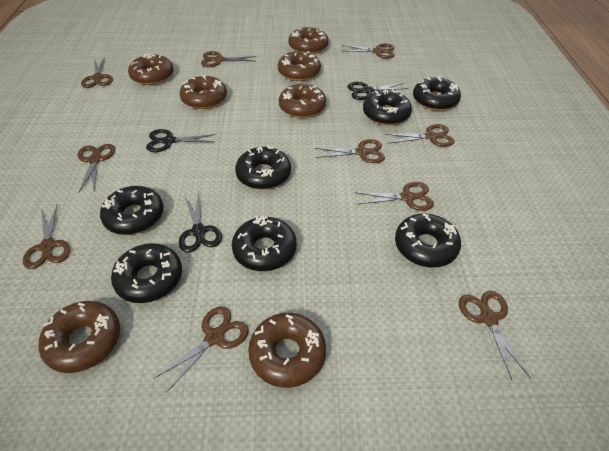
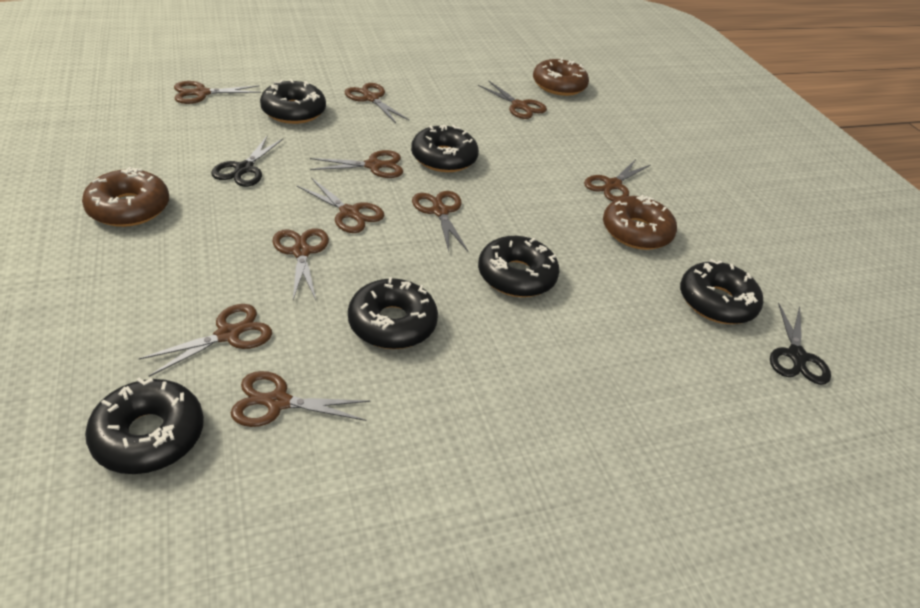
black donut: 7 -> 6
black scissors: 3 -> 2
brown donut: 7 -> 3

